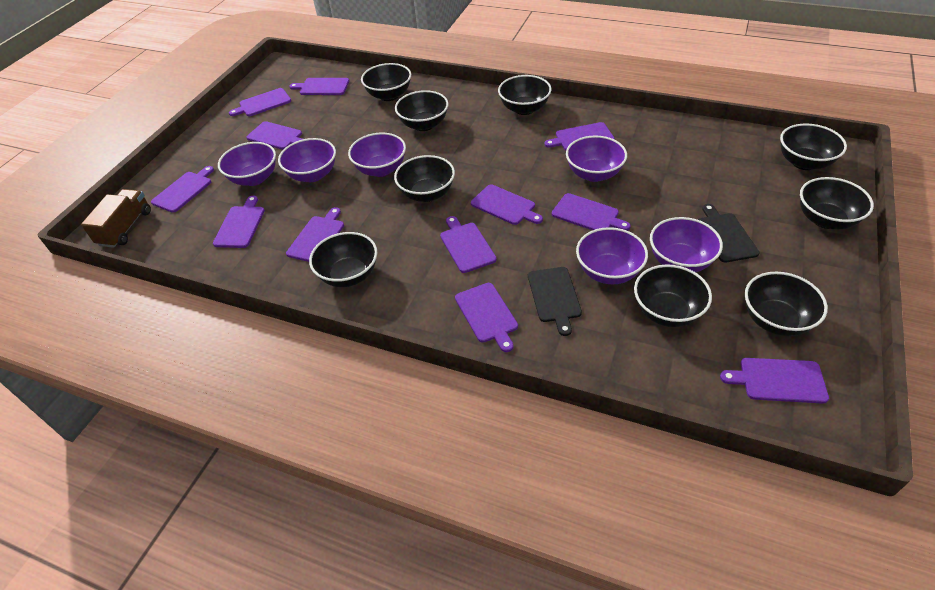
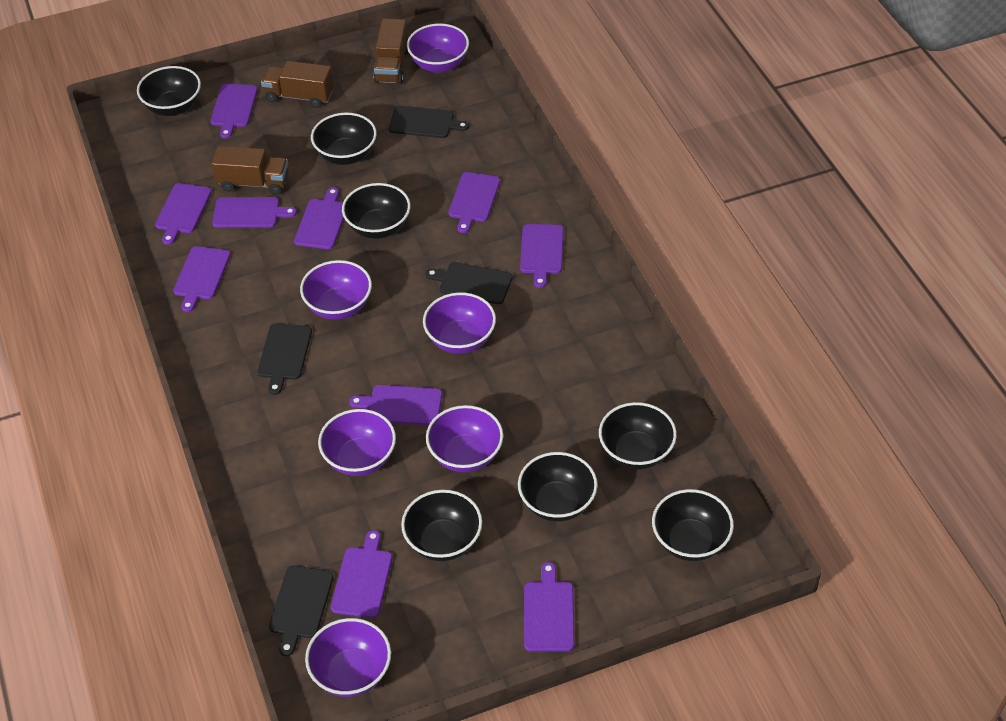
black bowl: 9 -> 7
black cutting board: 2 -> 4
brown truck: 1 -> 3
purple cutting board: 12 -> 10

